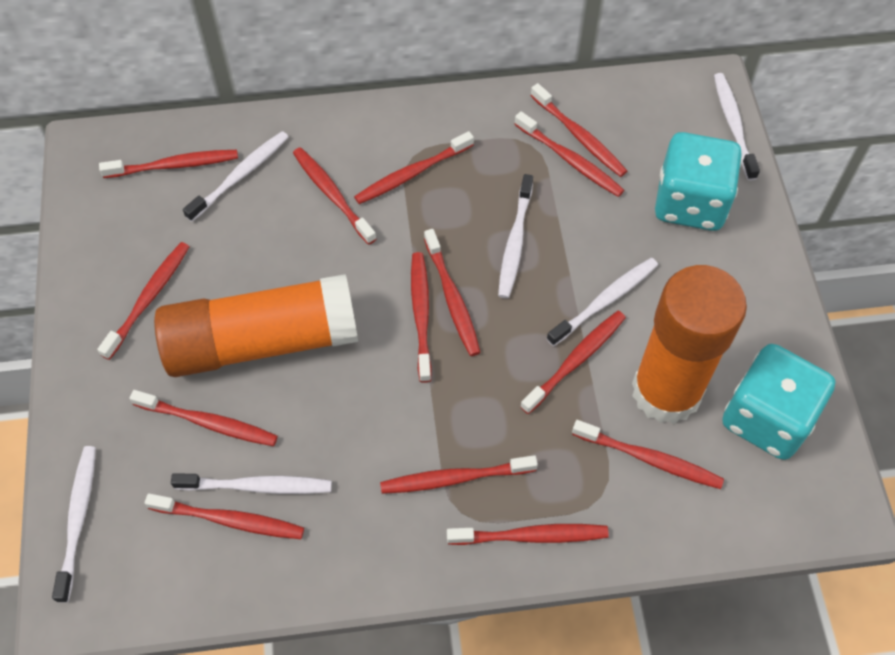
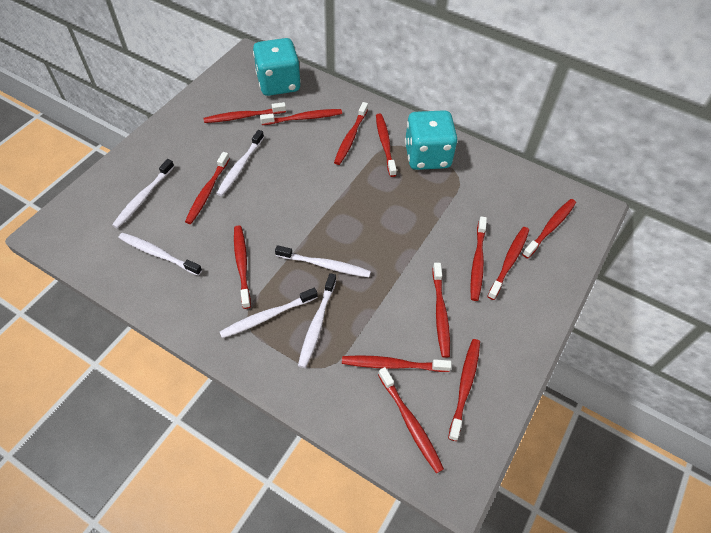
orange glue stick: 2 -> 0
red toothbrush: 14 -> 13

